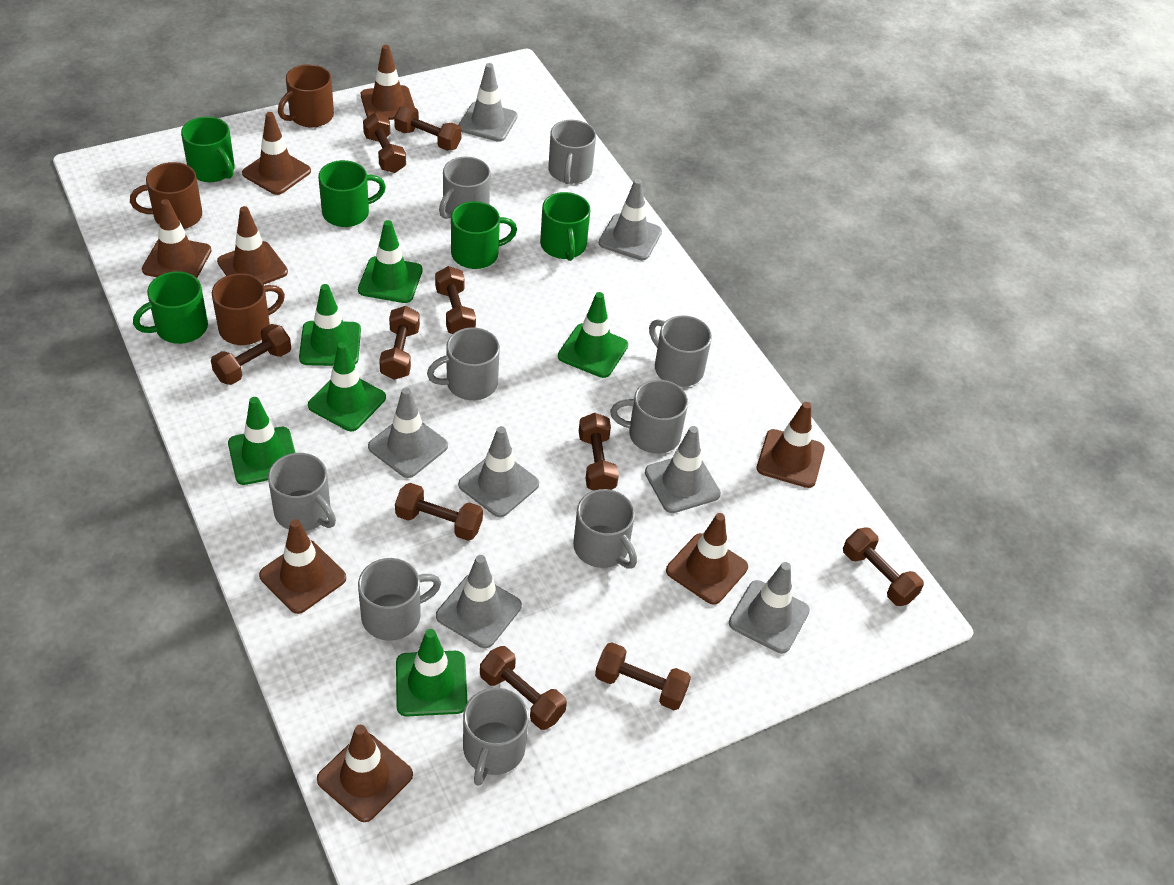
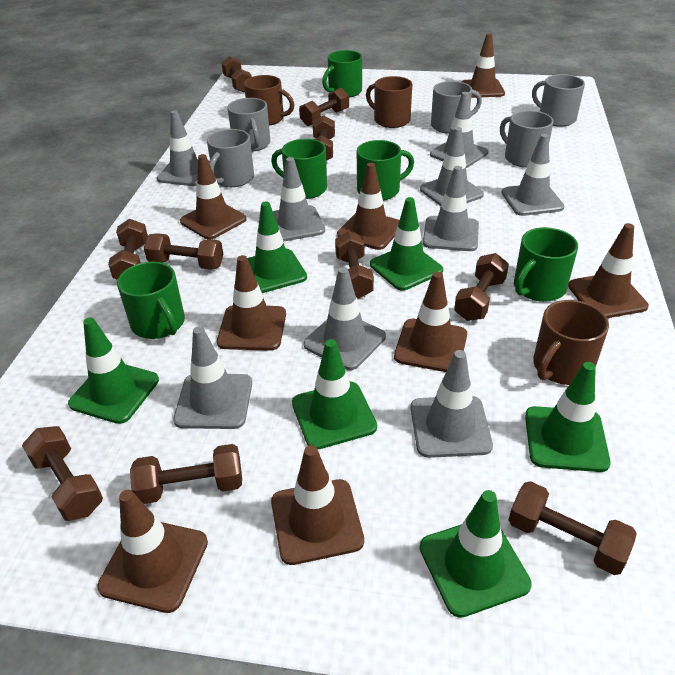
grey mug: 9 -> 5
grey traffic cone: 7 -> 9

